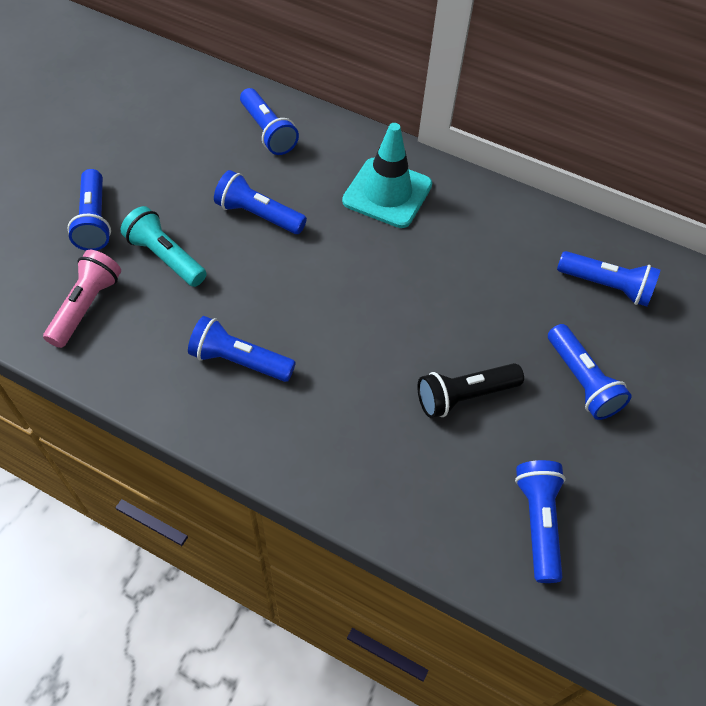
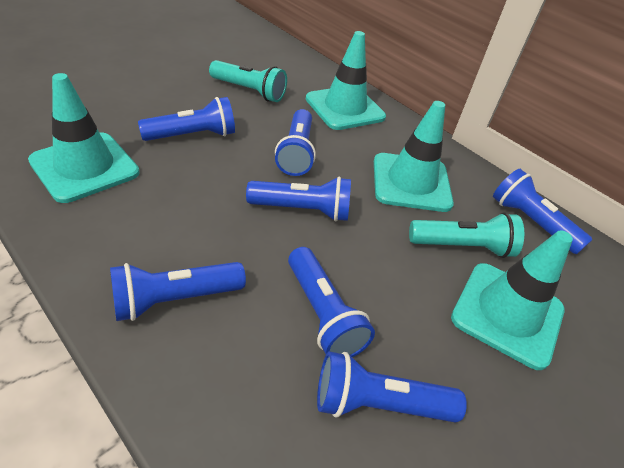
black flashlight: 1 -> 0
pink flashlight: 1 -> 0
turquoise flashlight: 1 -> 2
turquoise traffic cone: 1 -> 4

